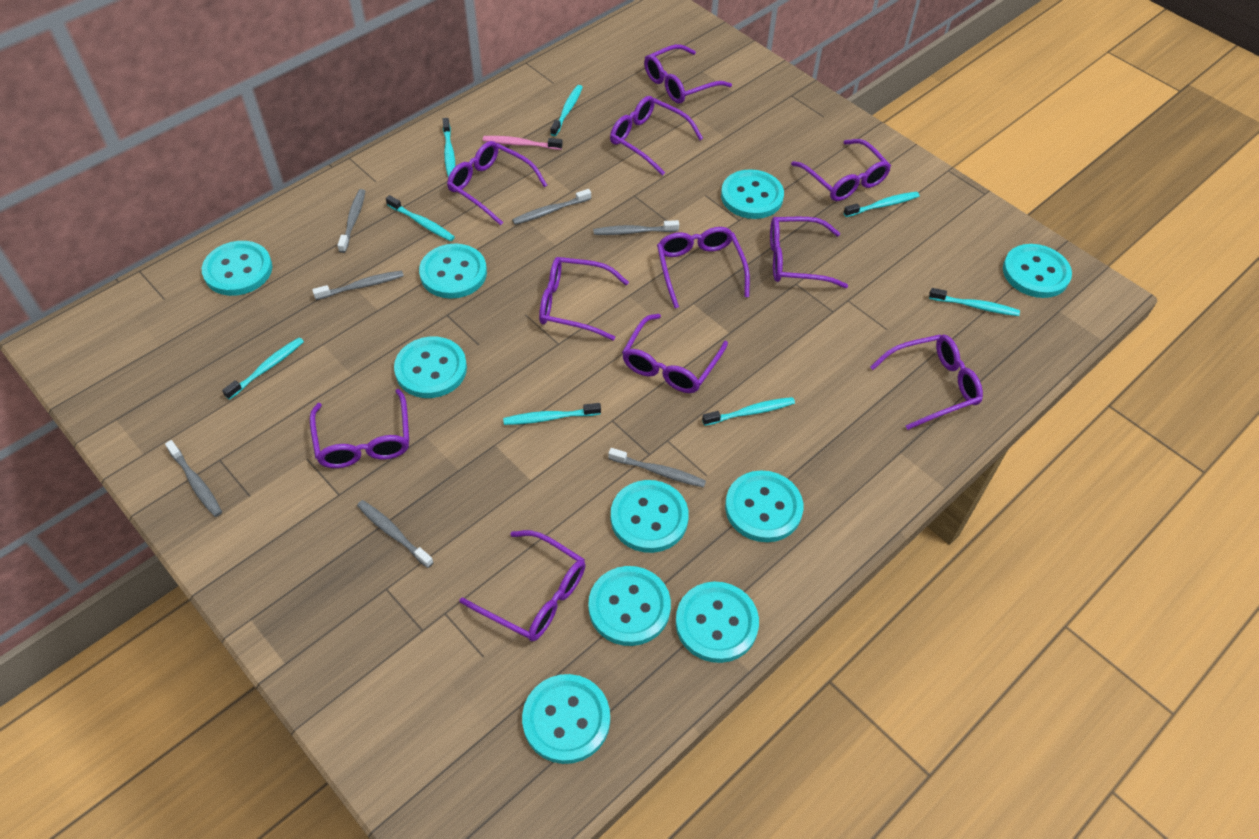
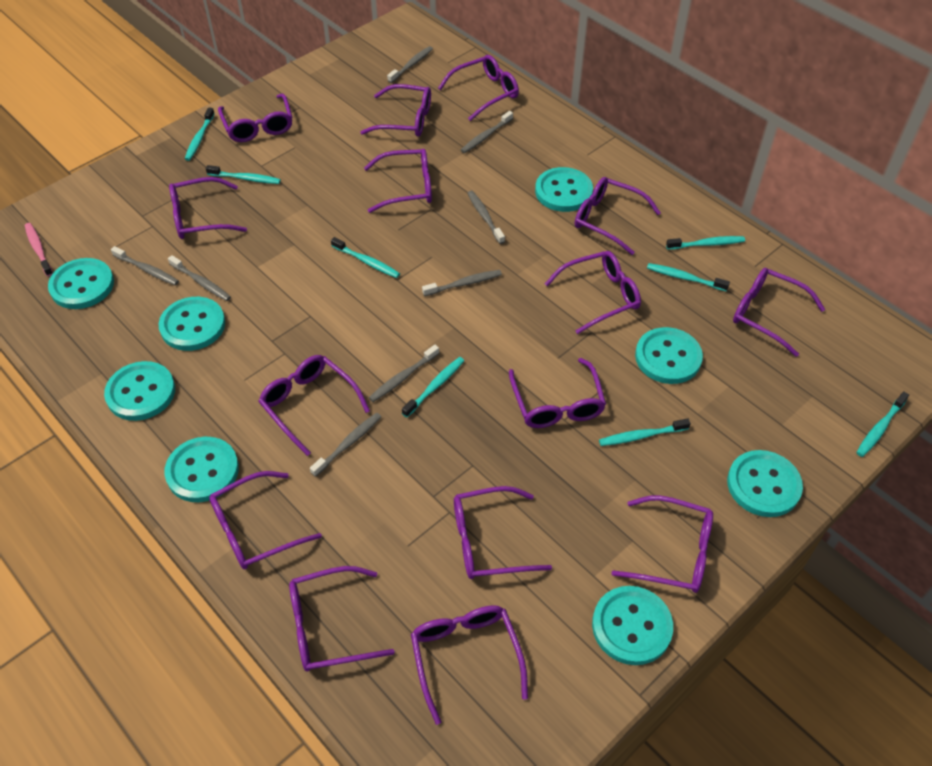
grey toothbrush: 7 -> 8
purple glasses: 11 -> 15
turquoise button: 10 -> 8

